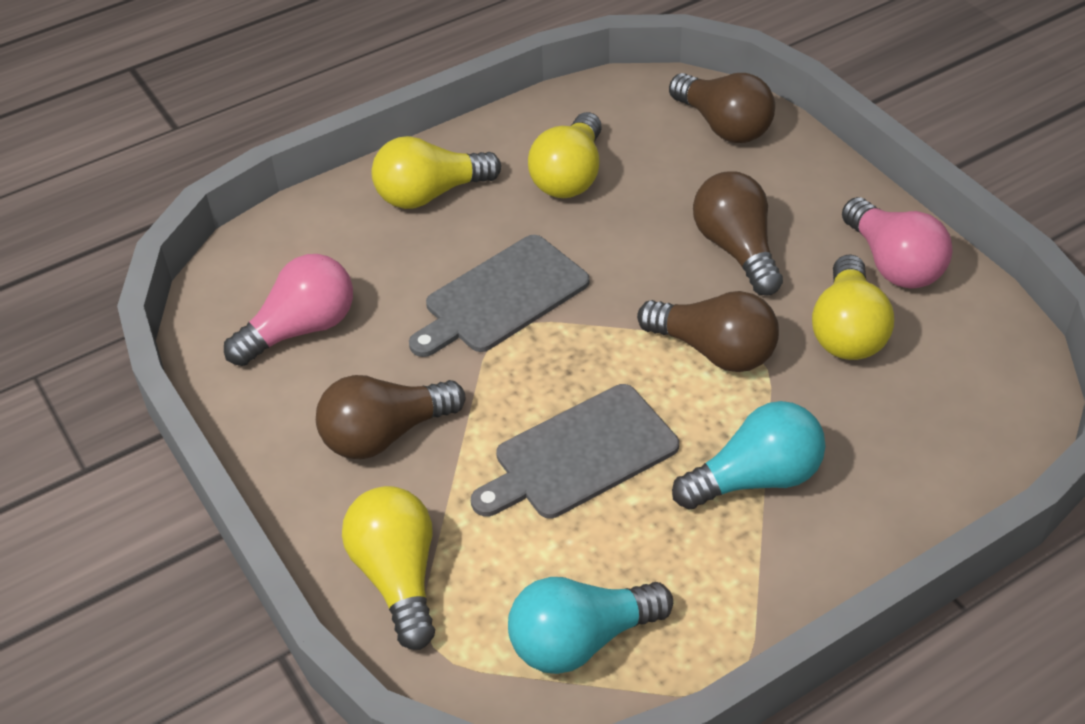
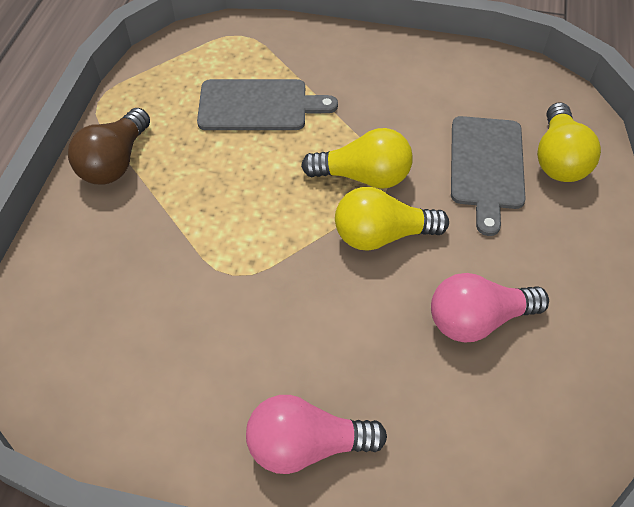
brown light bulb: 4 -> 1
turquoise light bulb: 2 -> 0
yellow light bulb: 4 -> 3

